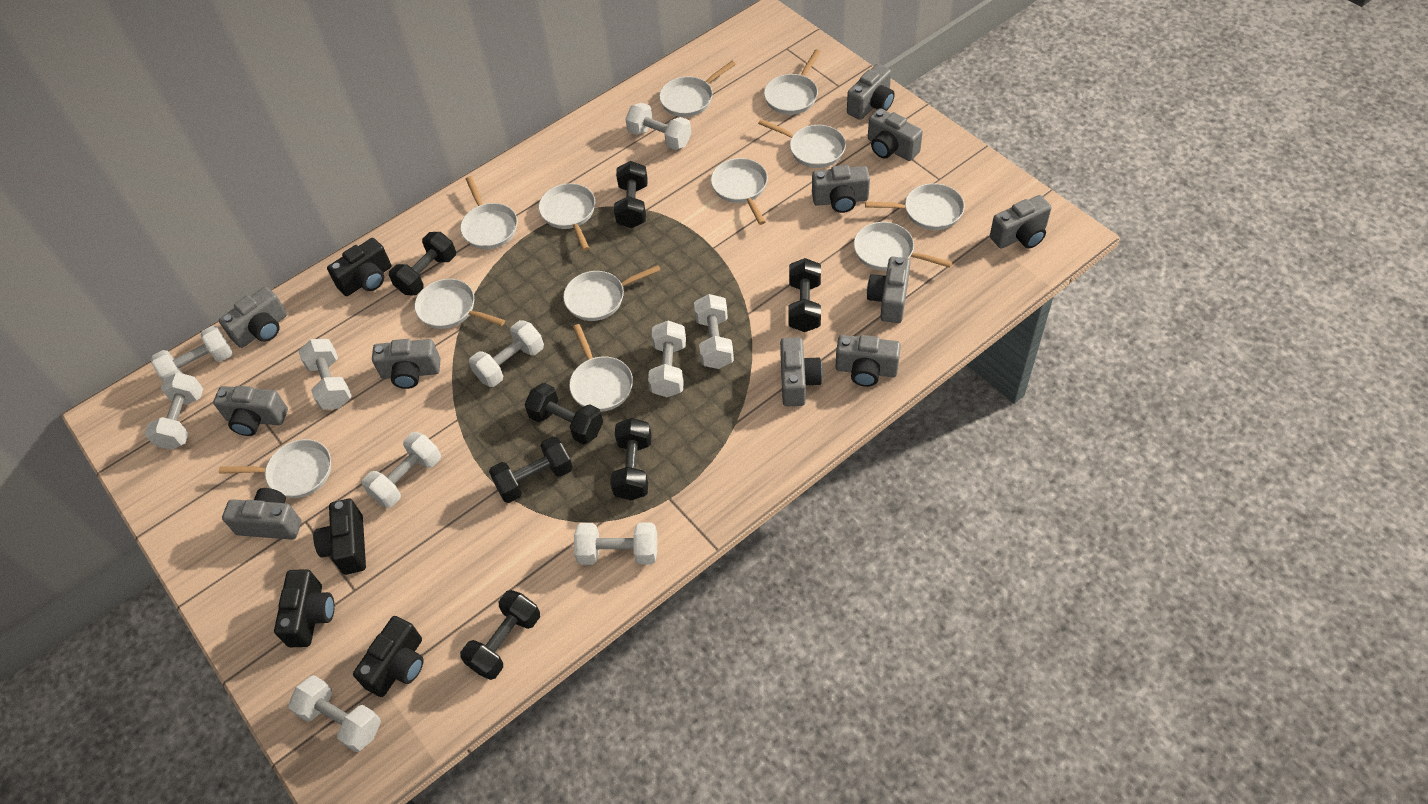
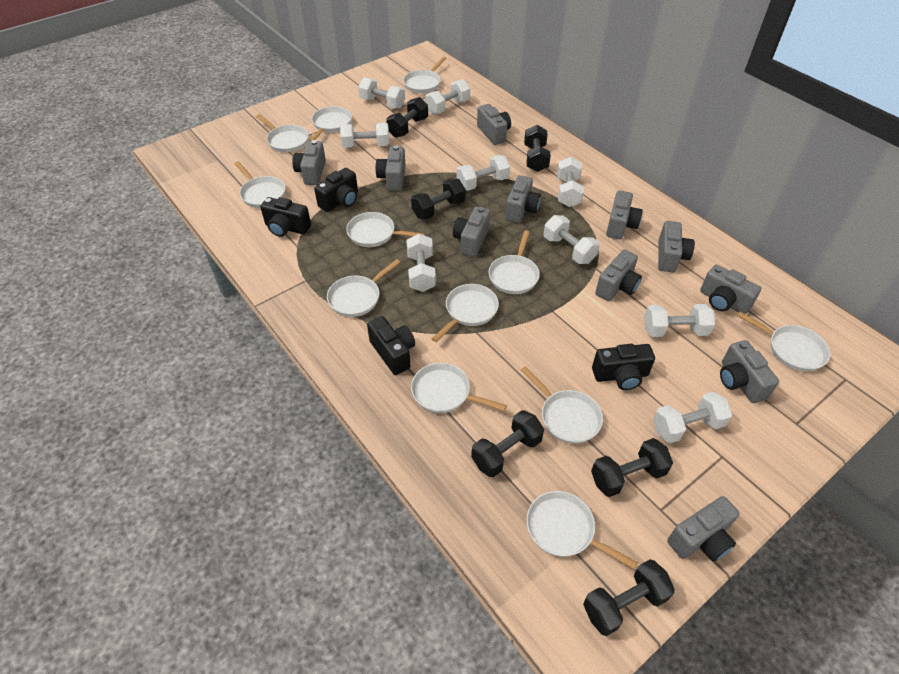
black dumbbell: 7 -> 6
white dumbbell: 10 -> 9

